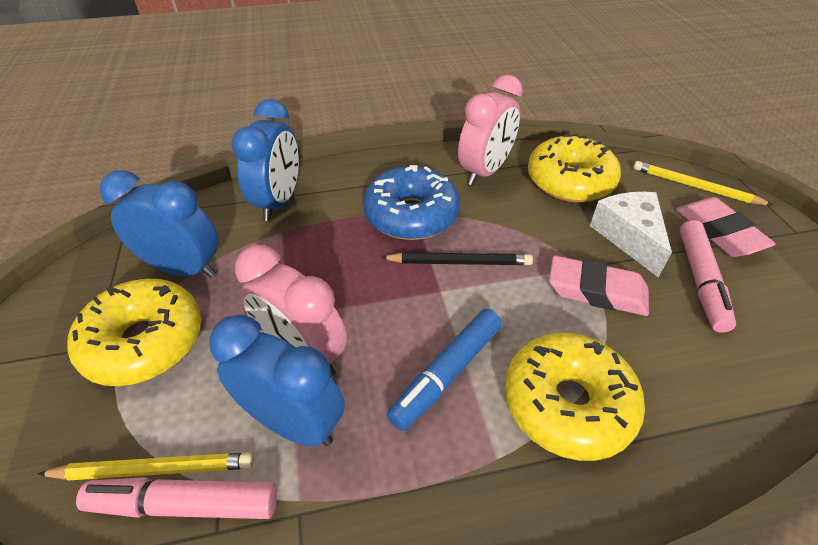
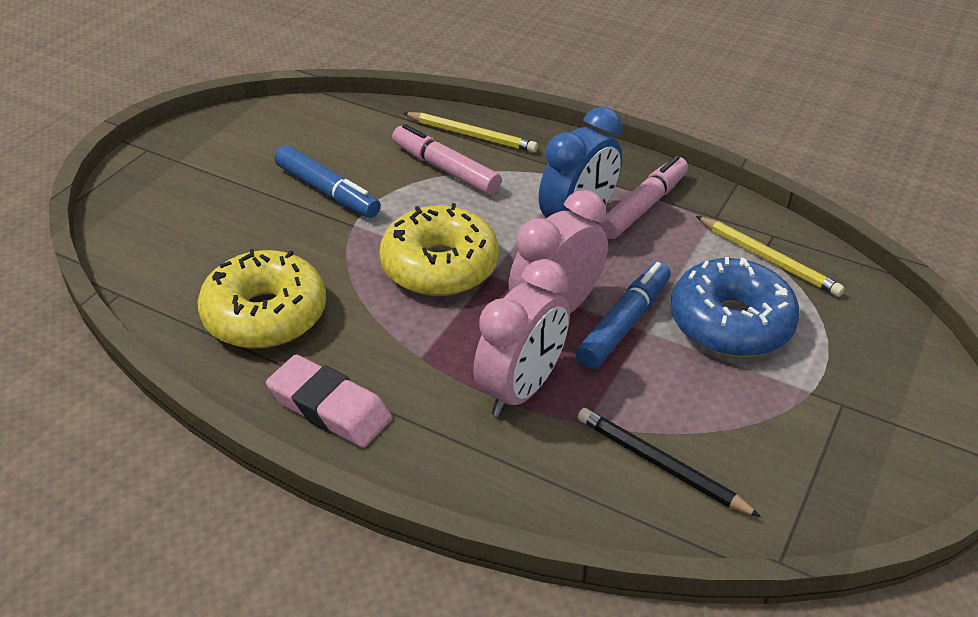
blue clock: 3 -> 1
blue marker: 1 -> 2
pink eraser: 2 -> 1
white cheese: 1 -> 0
yellow donut: 3 -> 2

